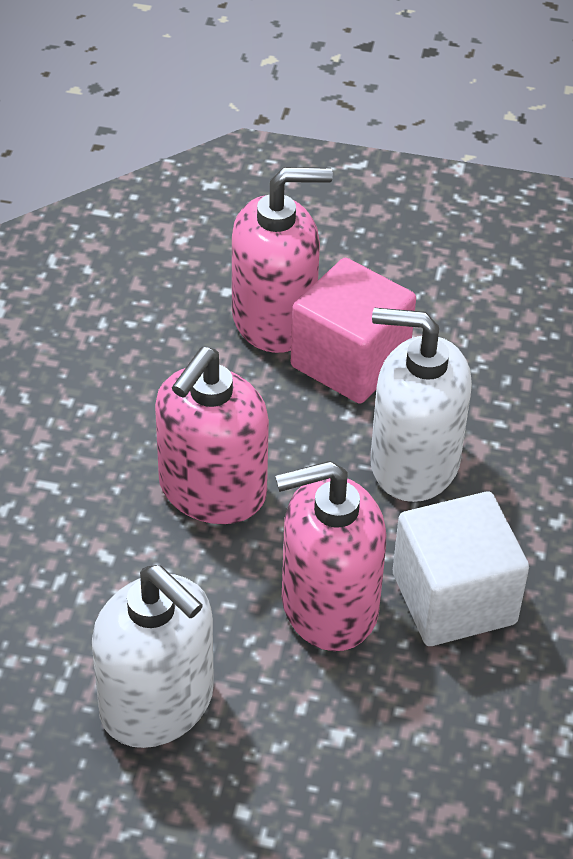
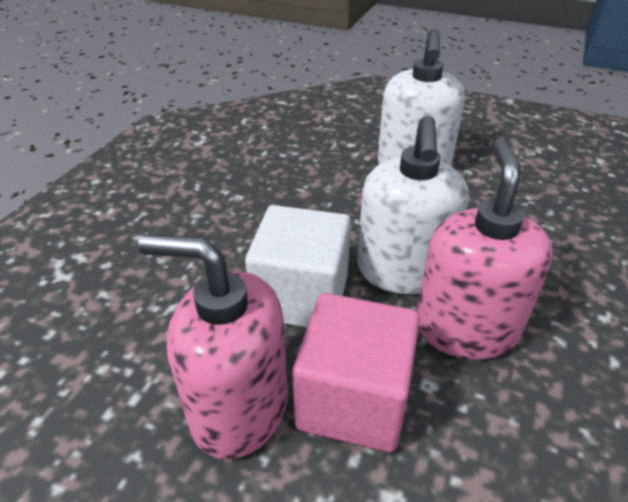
pink soap dispenser: 3 -> 2

